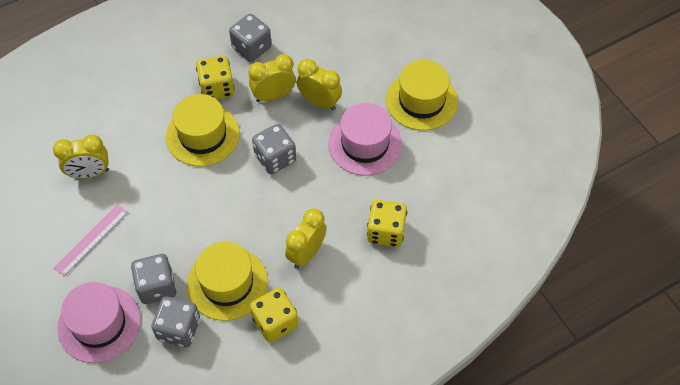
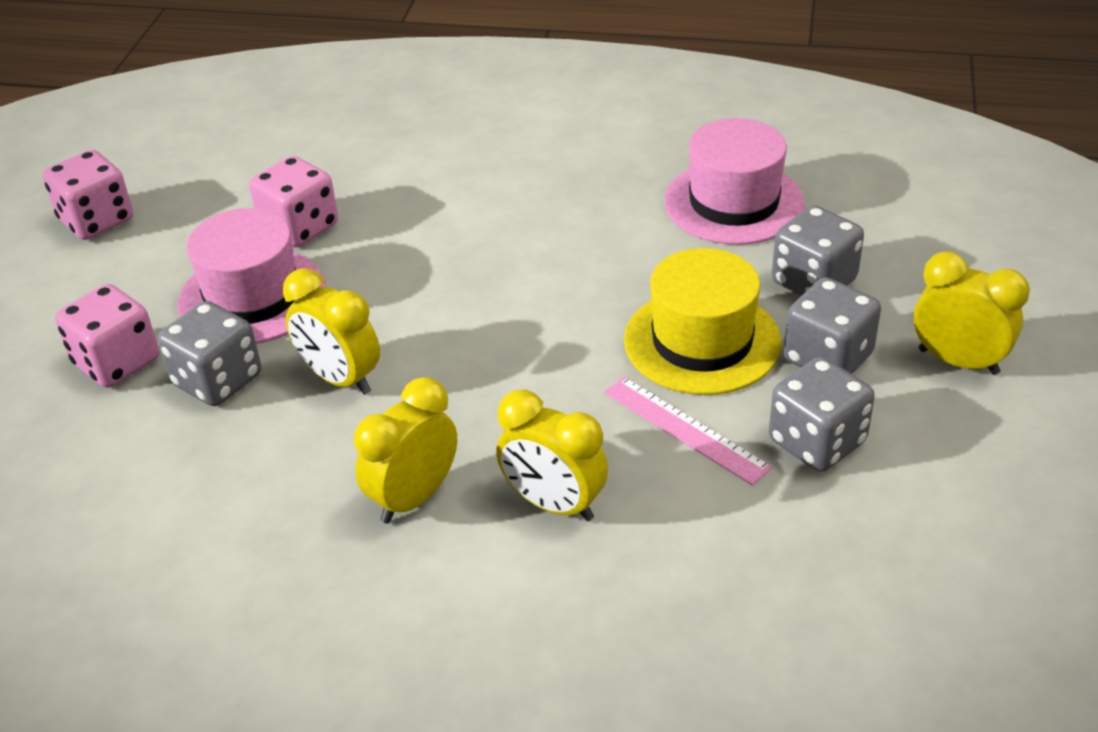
pink dice: 0 -> 3
yellow dice: 3 -> 0
yellow hat: 3 -> 1

